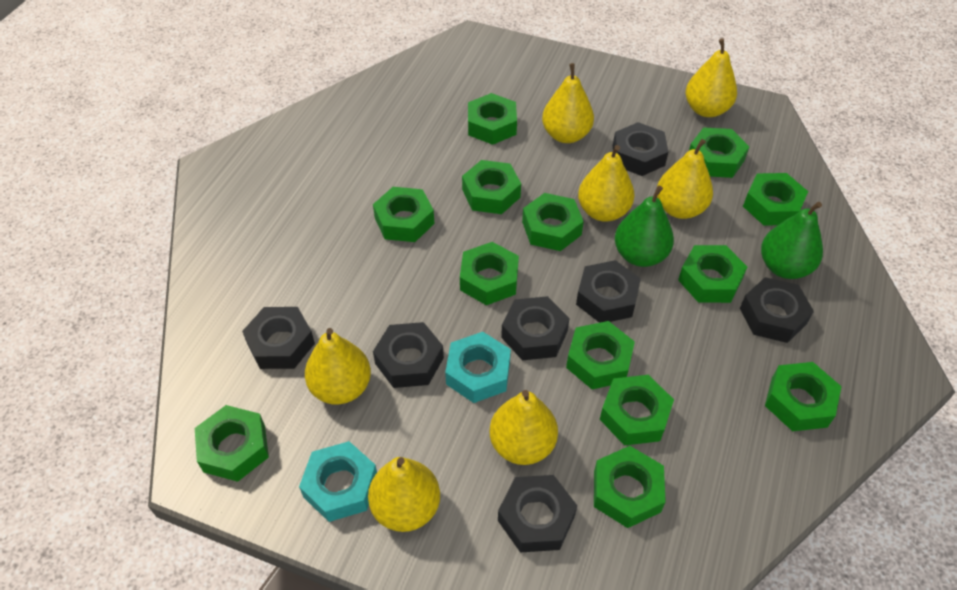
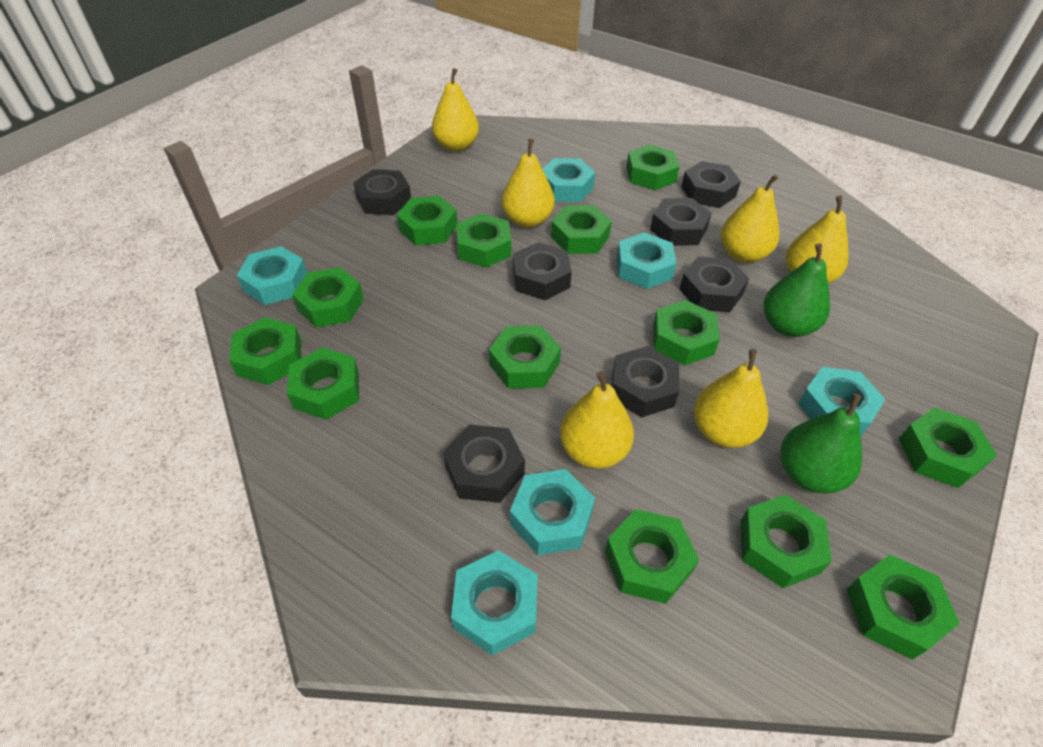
turquoise nut: 2 -> 6
yellow pear: 7 -> 6

